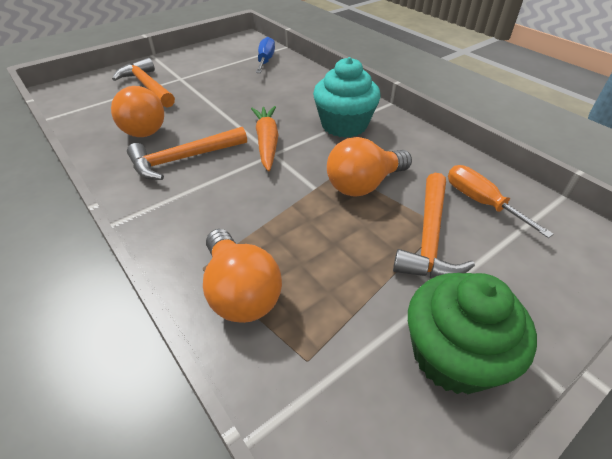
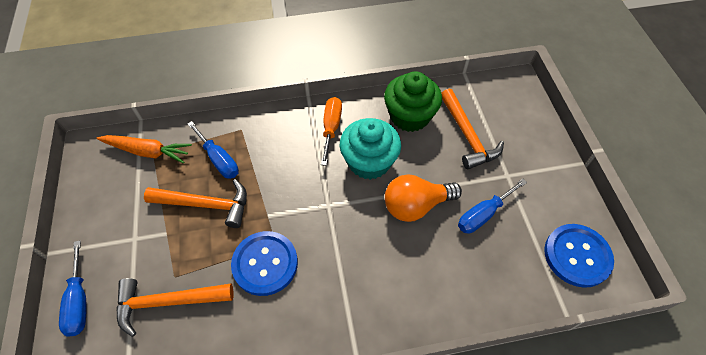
blue button: 0 -> 2
blue screwdriver: 1 -> 3
orange light bulb: 3 -> 1

